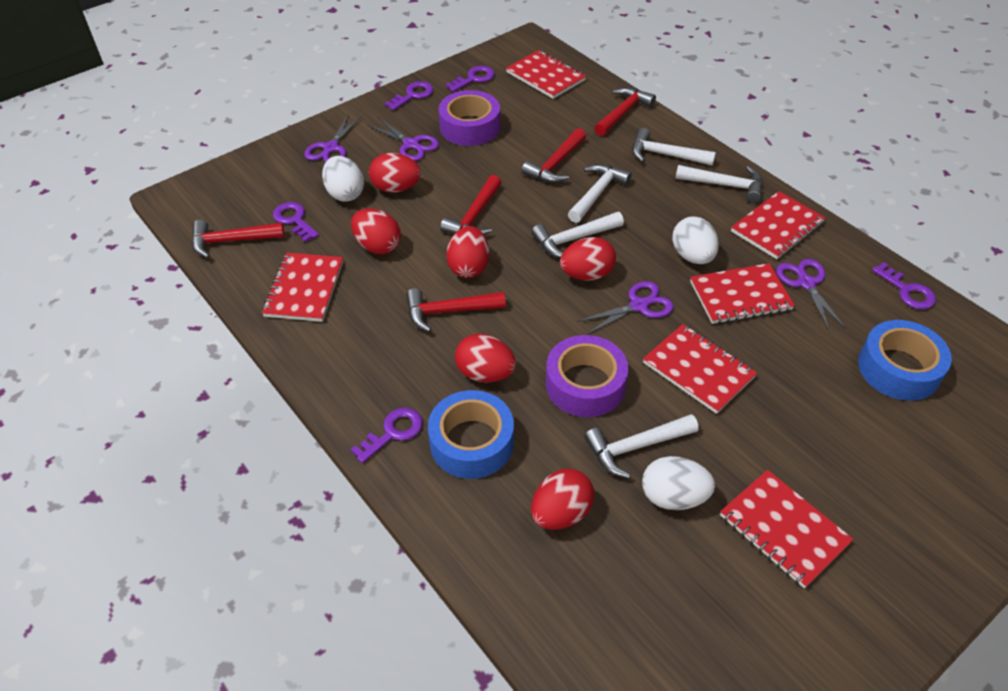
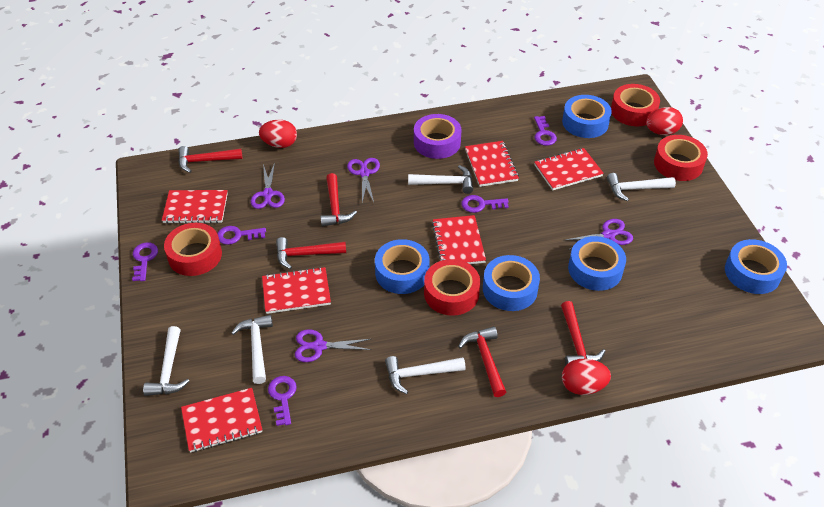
blue tape: 2 -> 5
purple tape: 2 -> 1
red egg: 6 -> 3
red tape: 0 -> 4
white egg: 3 -> 0

